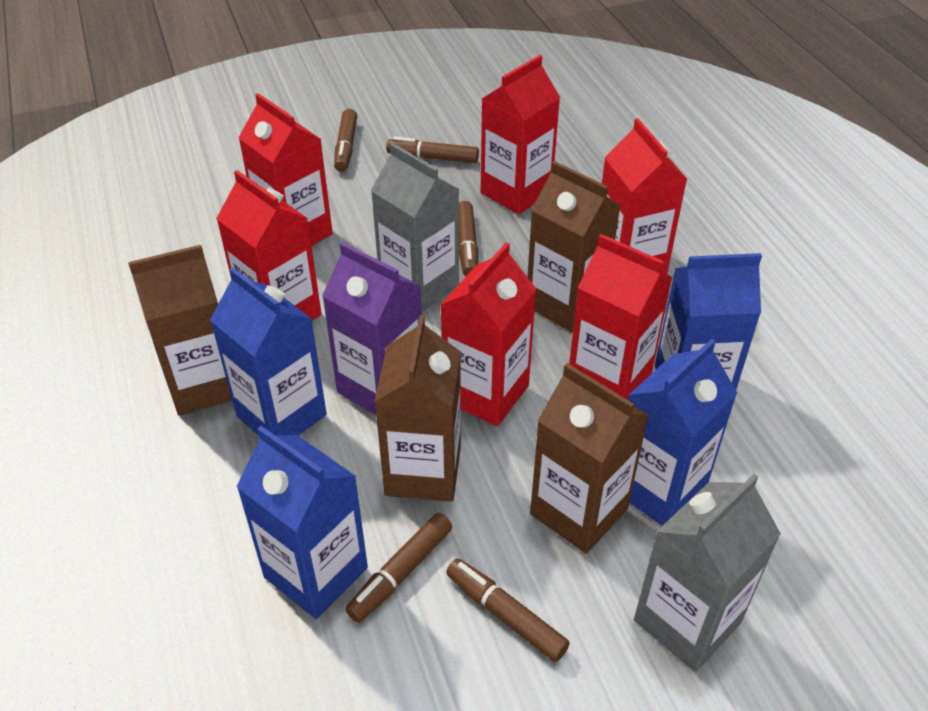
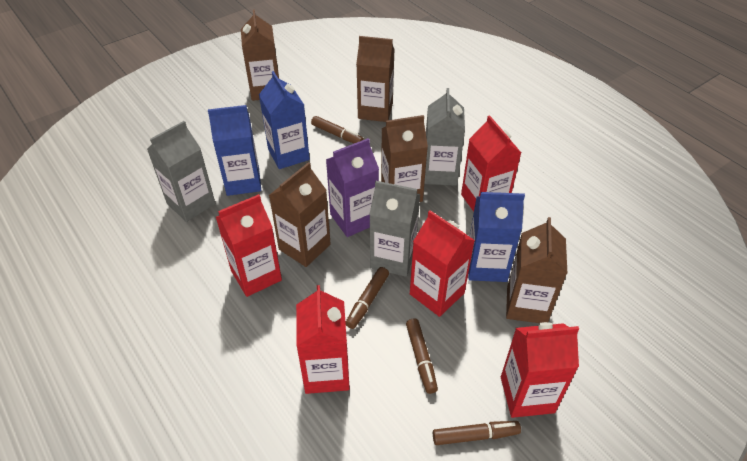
blue carton: 4 -> 3
brown carton: 4 -> 5
brown marker: 5 -> 4
grey carton: 2 -> 3
red carton: 6 -> 5

